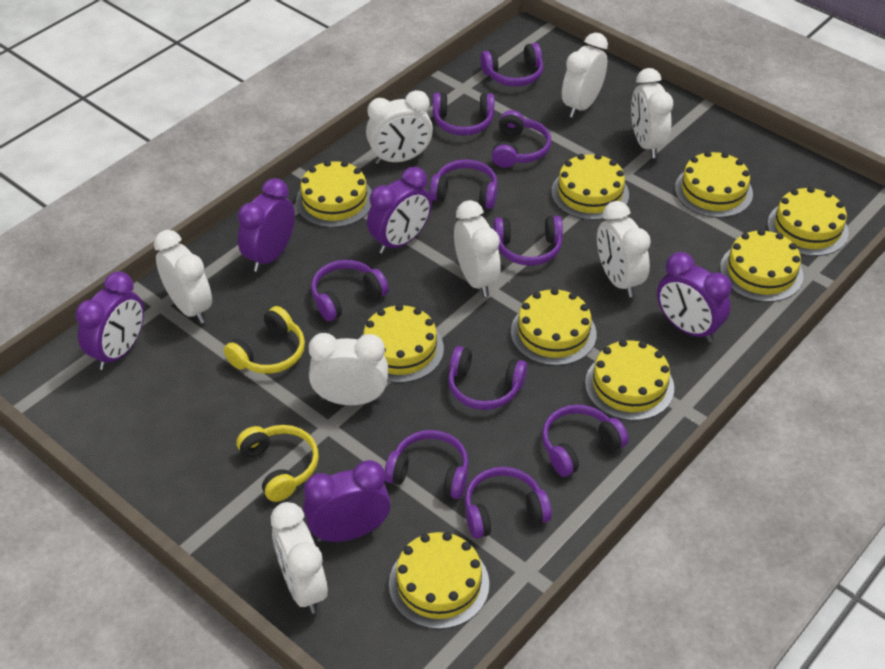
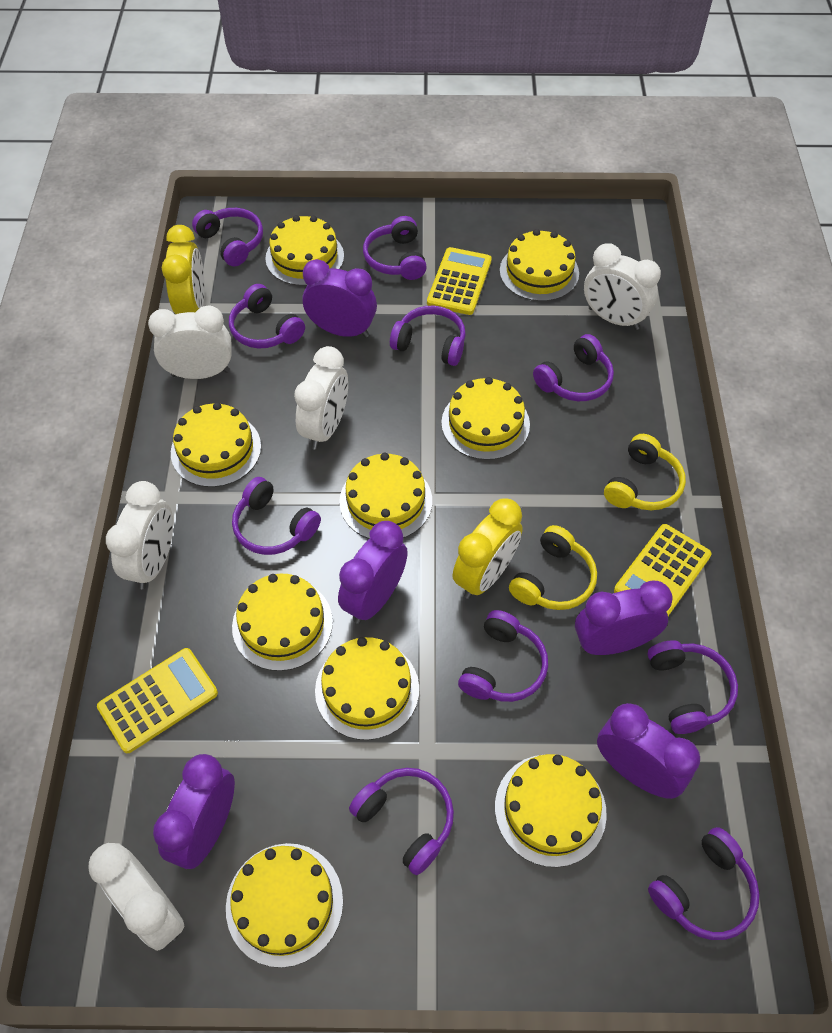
white clock: 8 -> 5
yellow calculator: 0 -> 3
yellow clock: 0 -> 2

